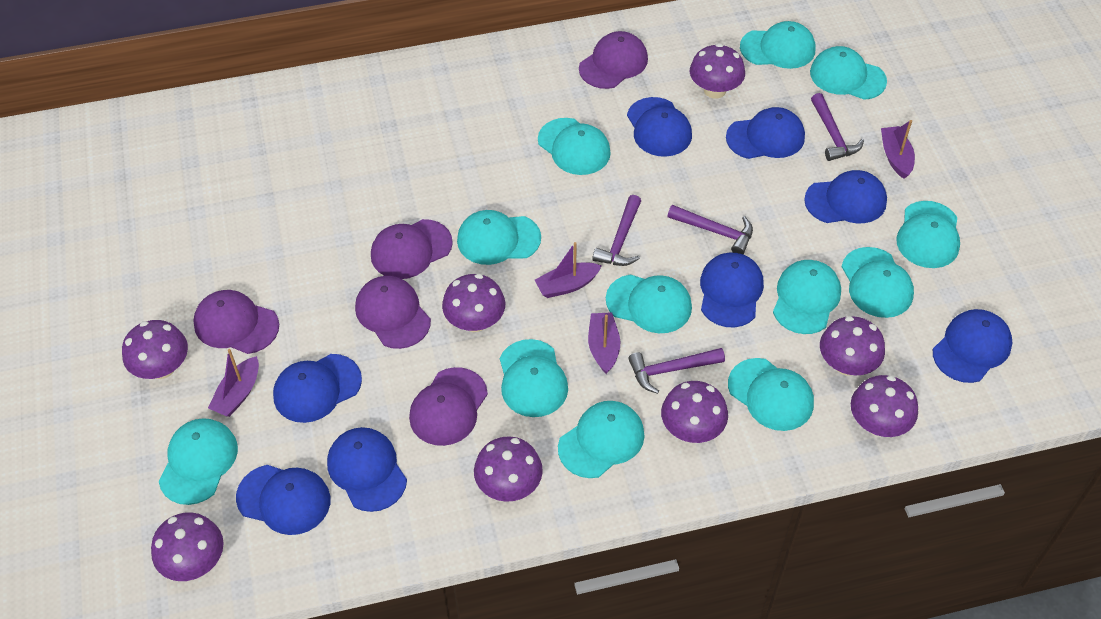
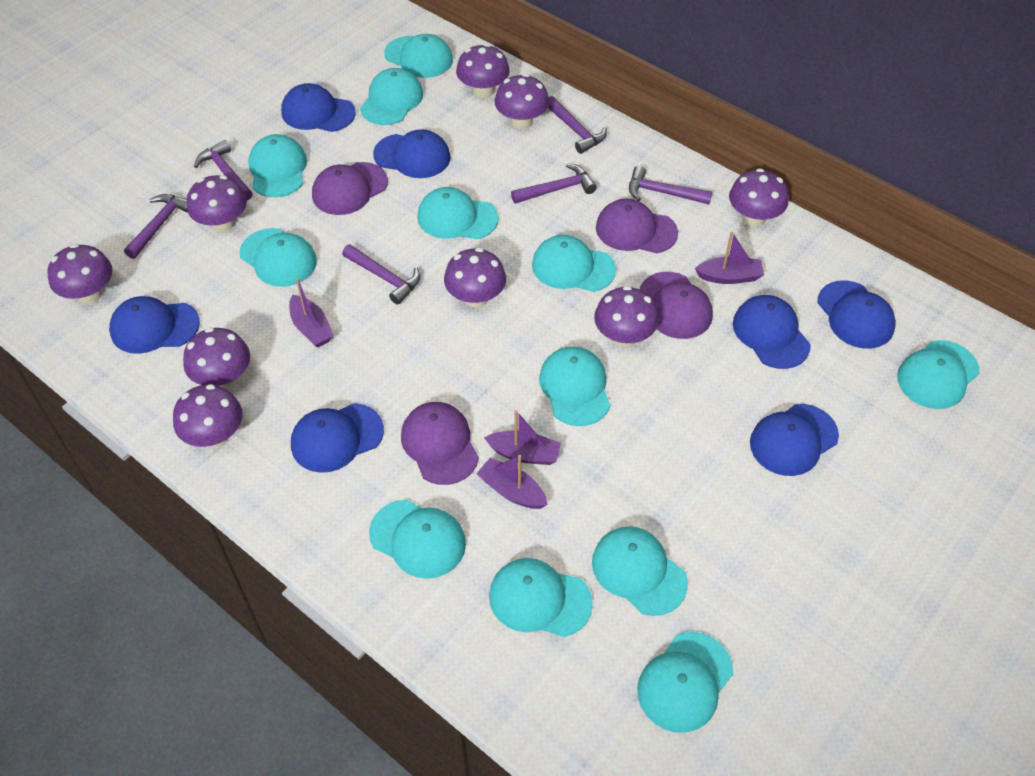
blue cap: 8 -> 7
purple cap: 5 -> 4
purple hammer: 4 -> 6
purple mushroom: 8 -> 9

